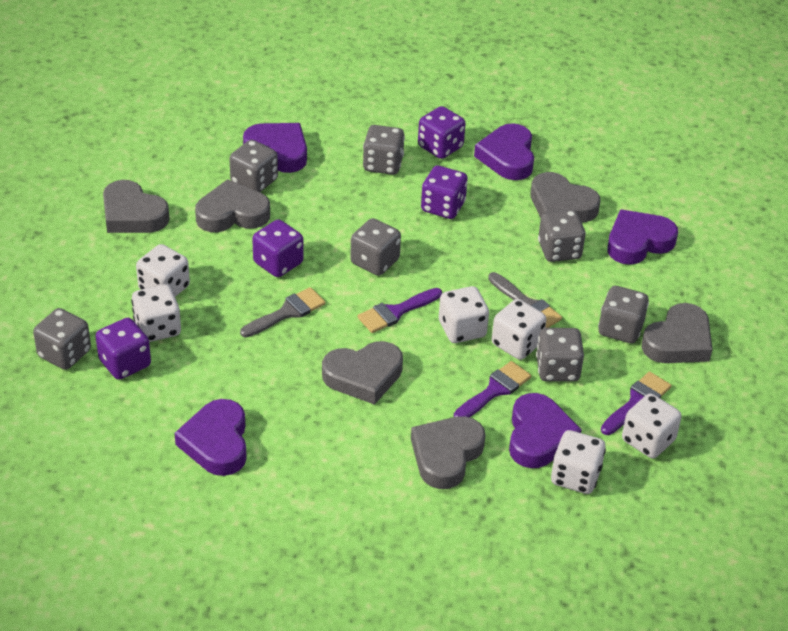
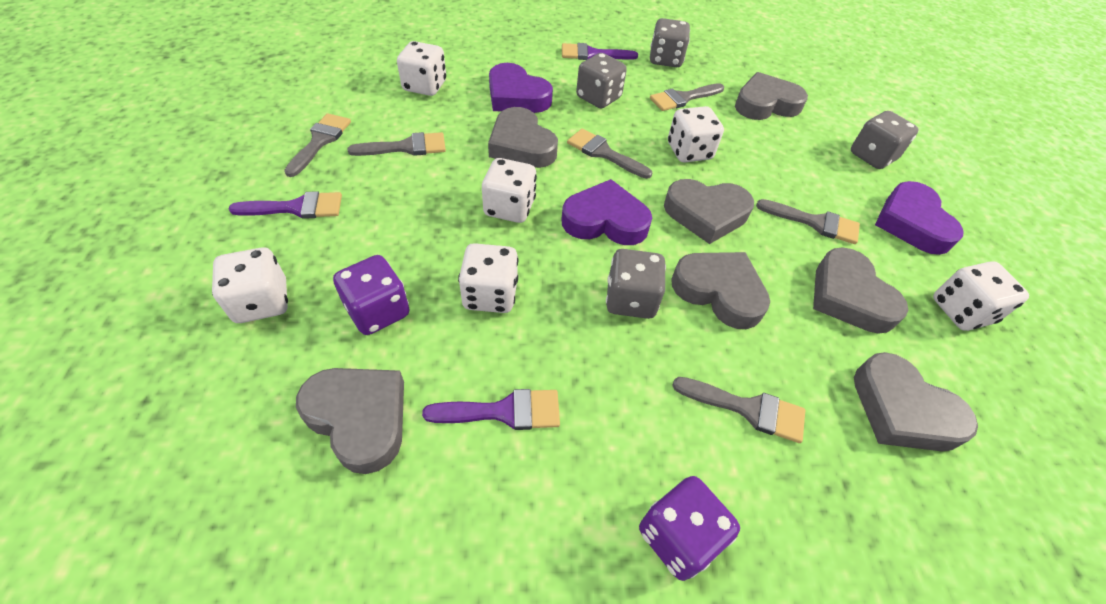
grey brush: 2 -> 6
grey dice: 7 -> 4
grey heart: 6 -> 7
purple dice: 4 -> 2
purple heart: 5 -> 3

